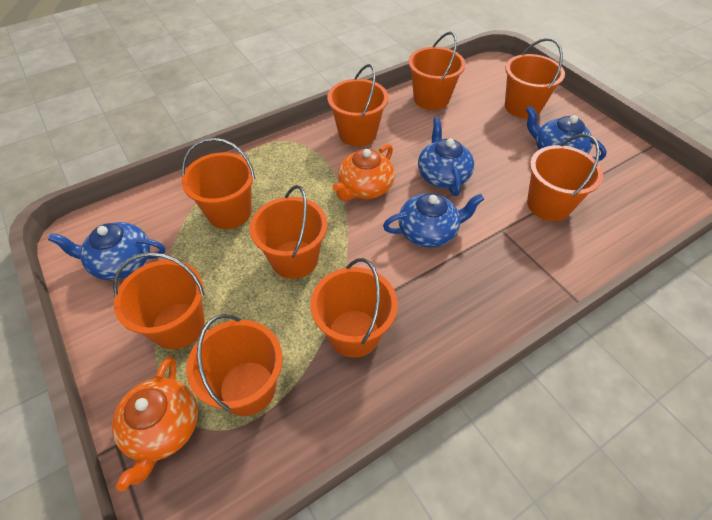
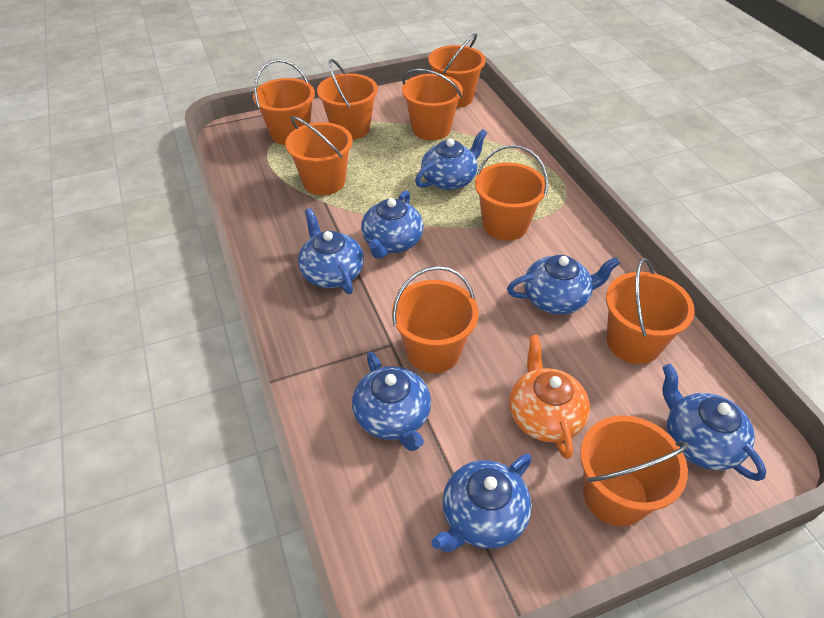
blue teapot: 4 -> 7
orange teapot: 2 -> 1

